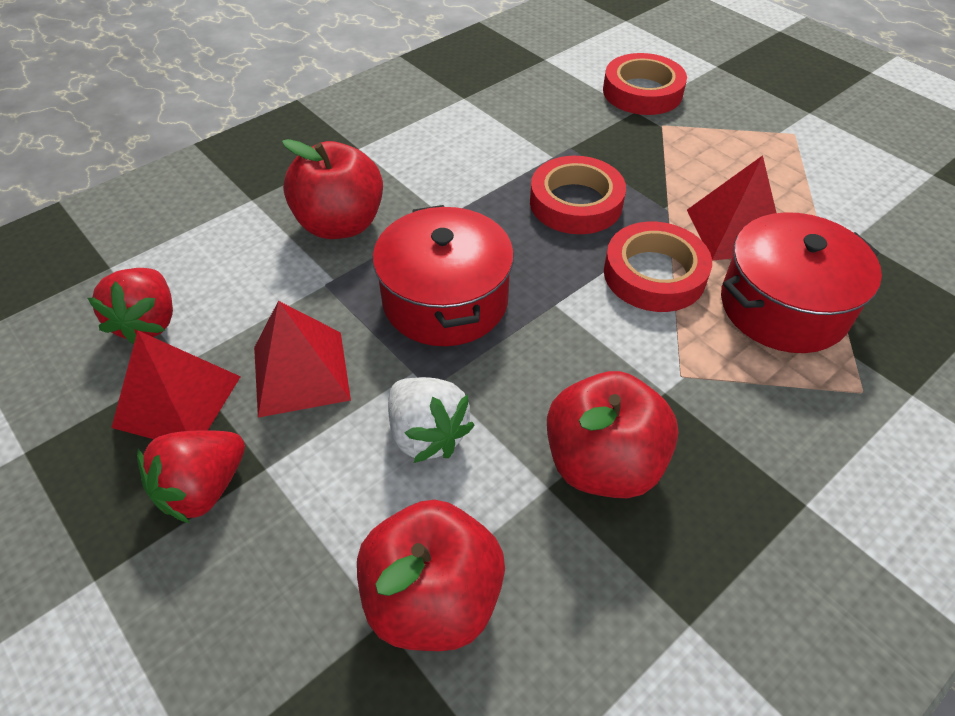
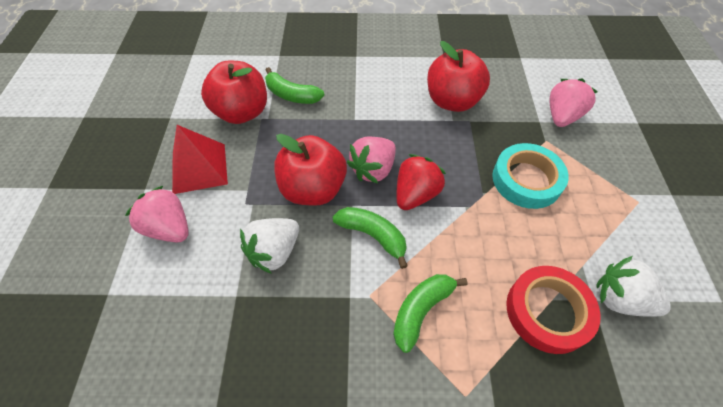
green banana: 0 -> 3
pink strawberry: 0 -> 3
red pot: 2 -> 0
red pyramid: 3 -> 1
red strawberry: 2 -> 1
red tape: 3 -> 1
turquoise tape: 0 -> 1
white strawberry: 1 -> 2

